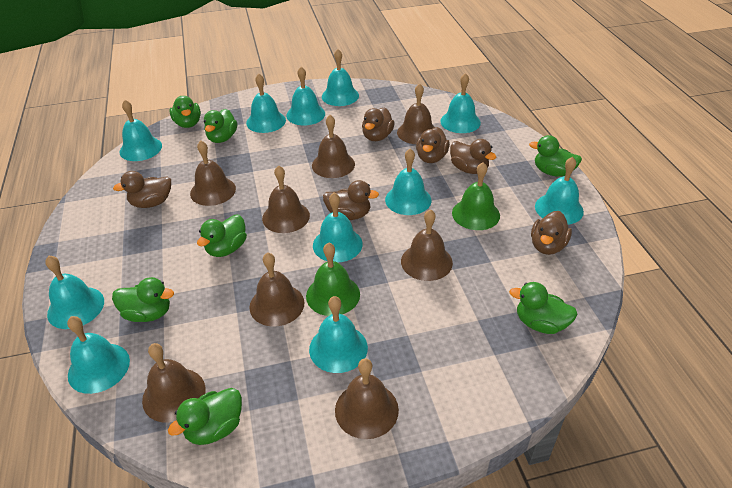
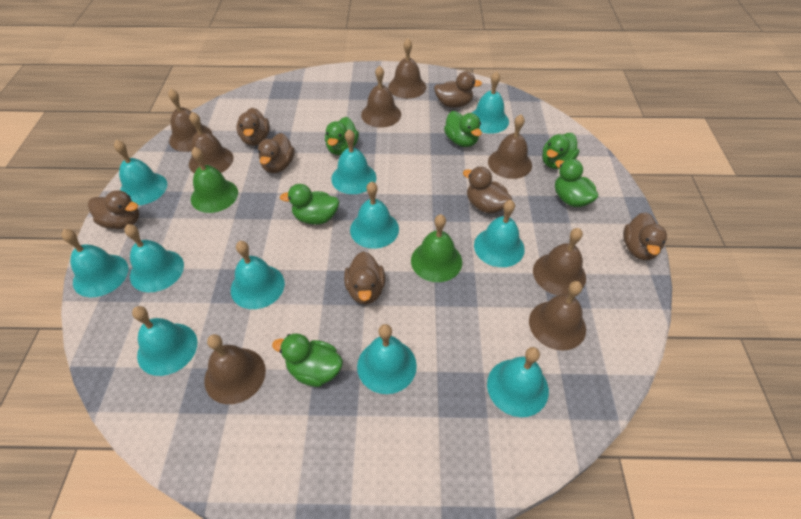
brown duck: 6 -> 7
green duck: 7 -> 6

